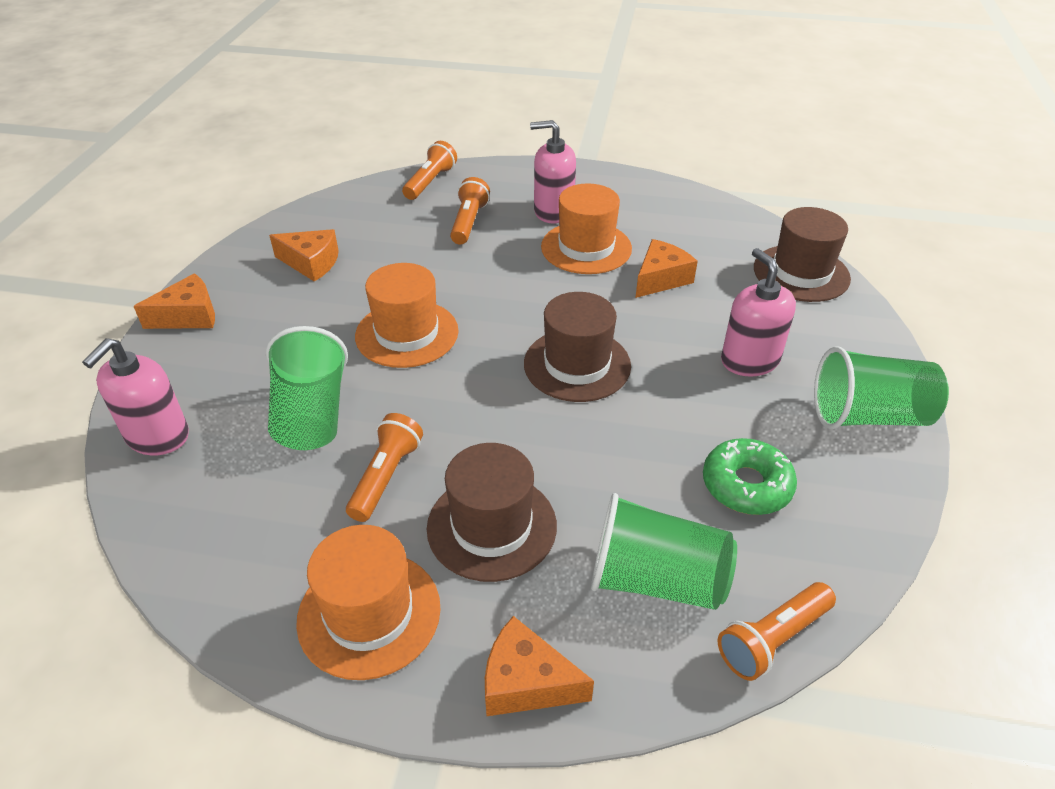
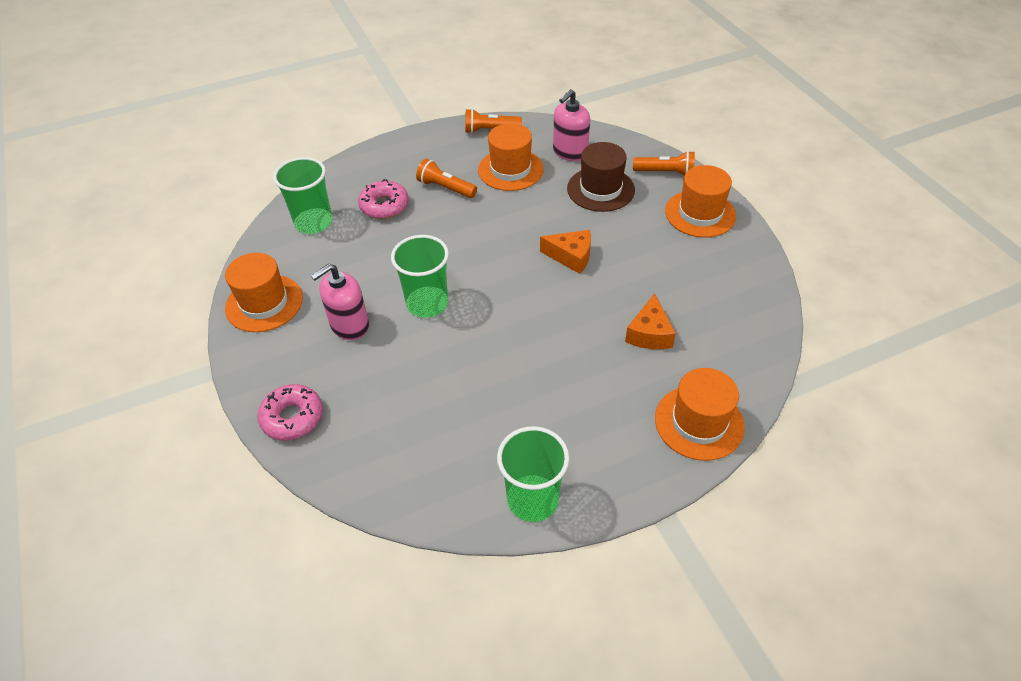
brown hat: 3 -> 1
green donut: 1 -> 0
orange cheese: 4 -> 2
orange flashlight: 4 -> 3
orange hat: 3 -> 4
pink donut: 0 -> 2
pink soap dispenser: 3 -> 2

